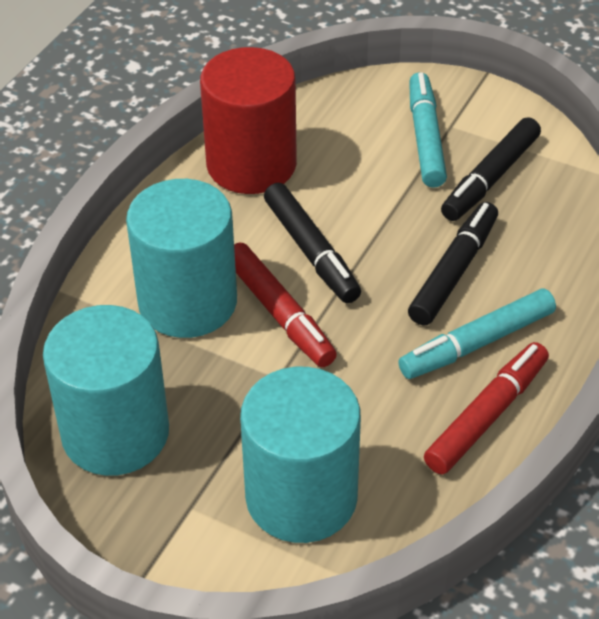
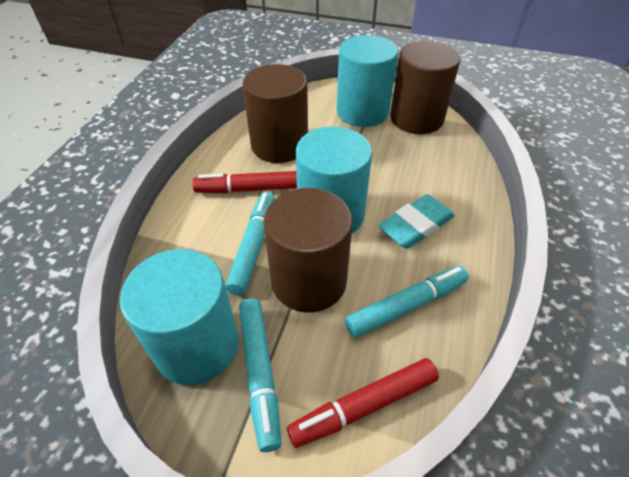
black marker: 3 -> 0
brown cylinder: 0 -> 3
red cylinder: 1 -> 0
turquoise eraser: 0 -> 1
turquoise marker: 2 -> 3

